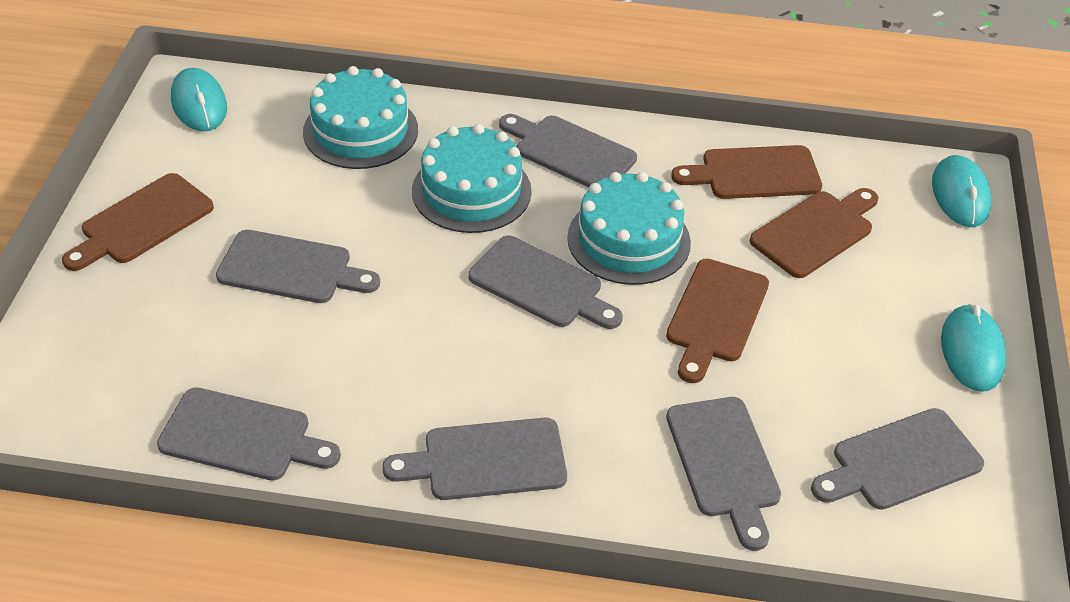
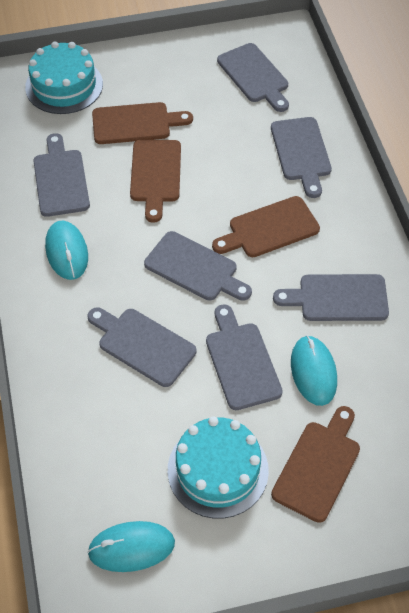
turquoise cake: 3 -> 2

